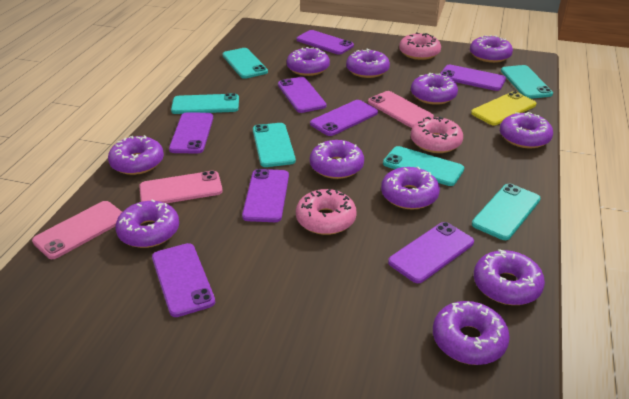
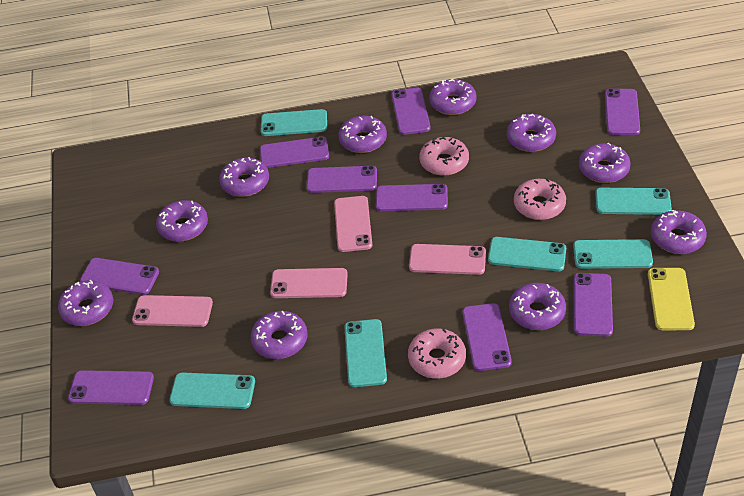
pink phone: 3 -> 4
purple donut: 11 -> 10
purple phone: 8 -> 9

